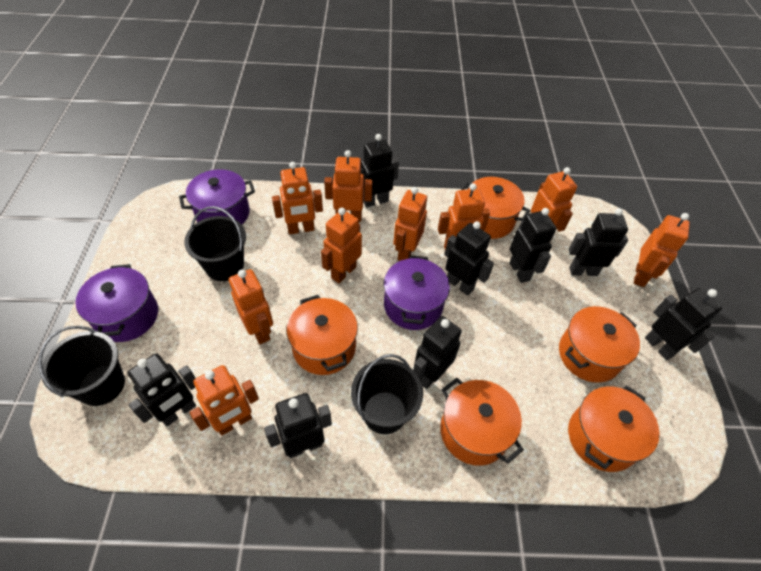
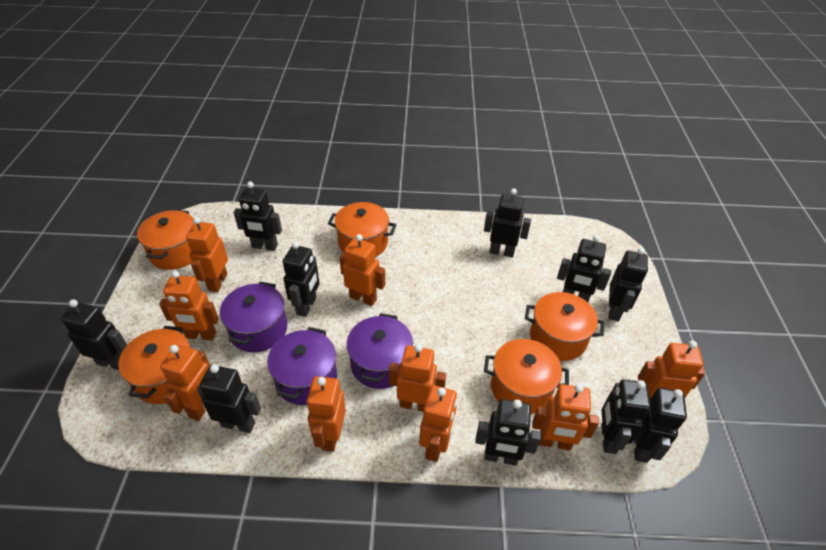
black bucket: 3 -> 0
black robot: 8 -> 10

